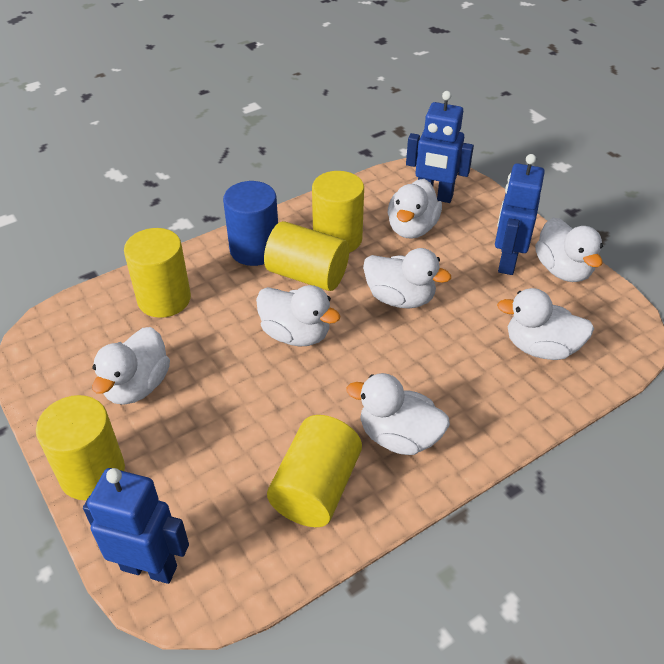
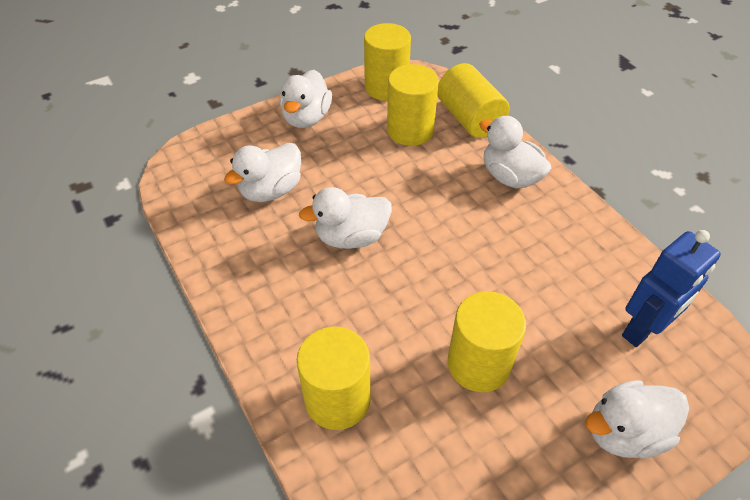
blue cylinder: 1 -> 0
blue robot: 3 -> 1
white duck: 7 -> 5

